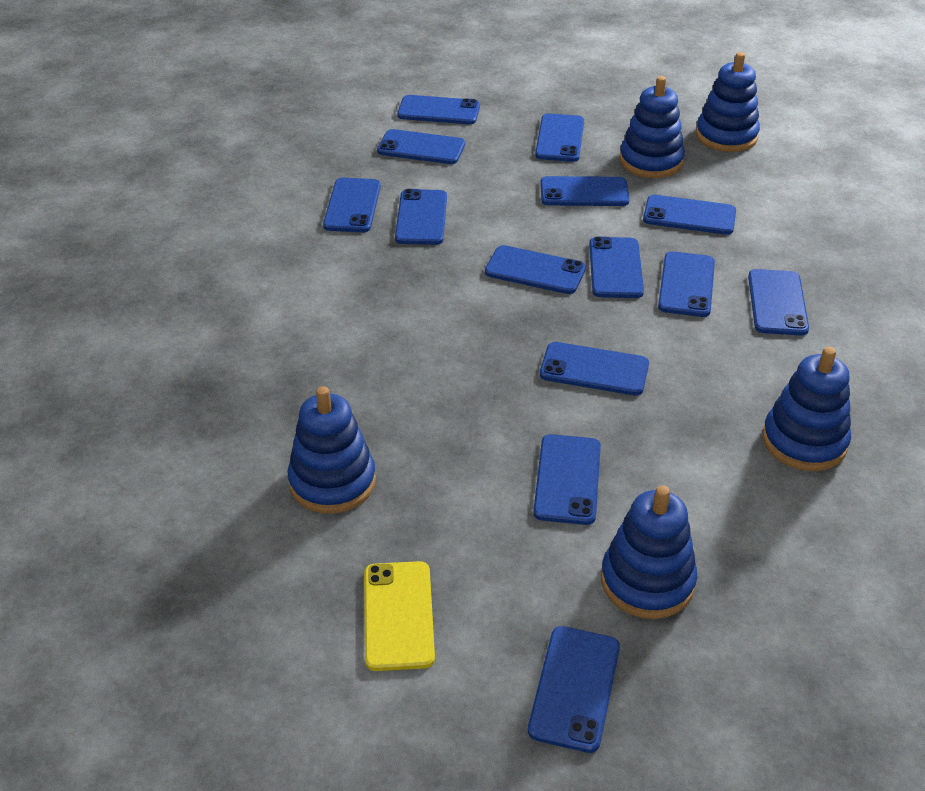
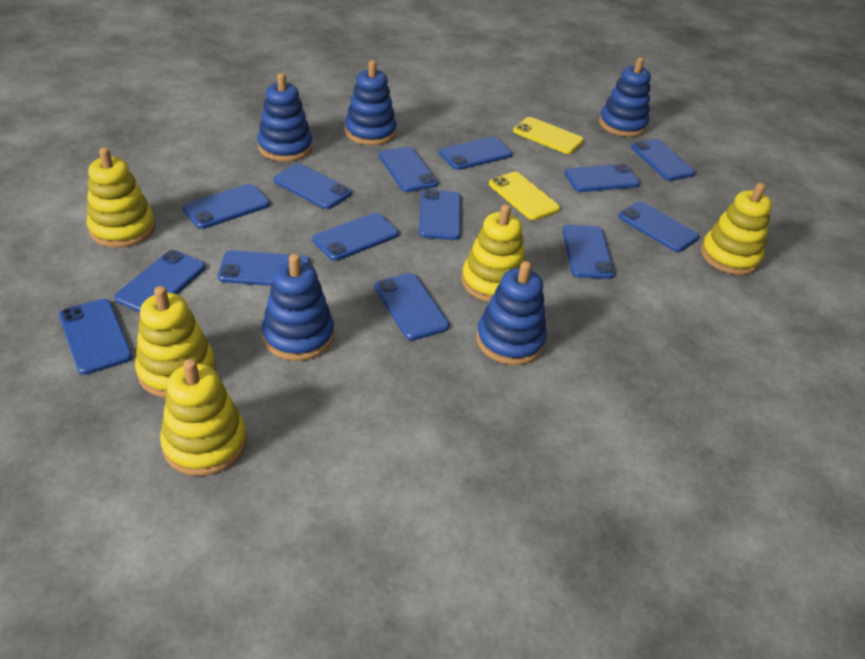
yellow phone: 1 -> 2
yellow stacking toy: 0 -> 5

